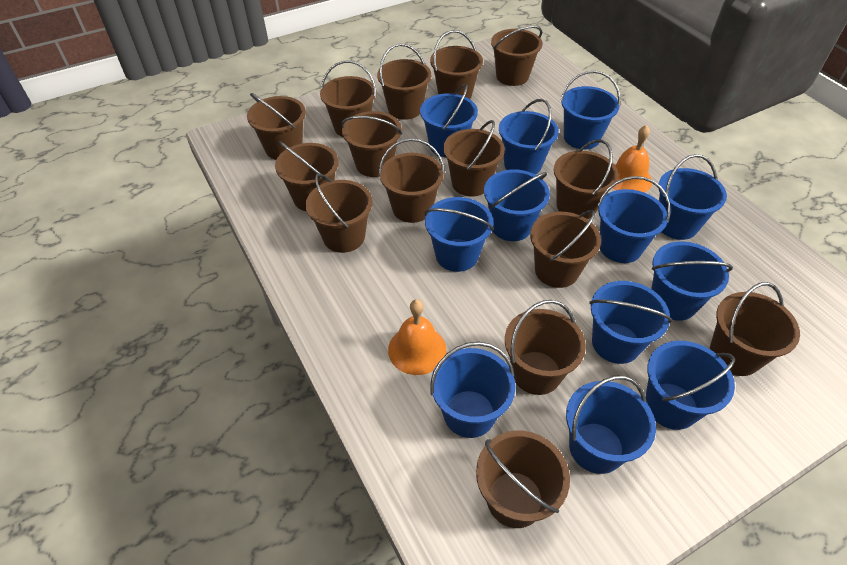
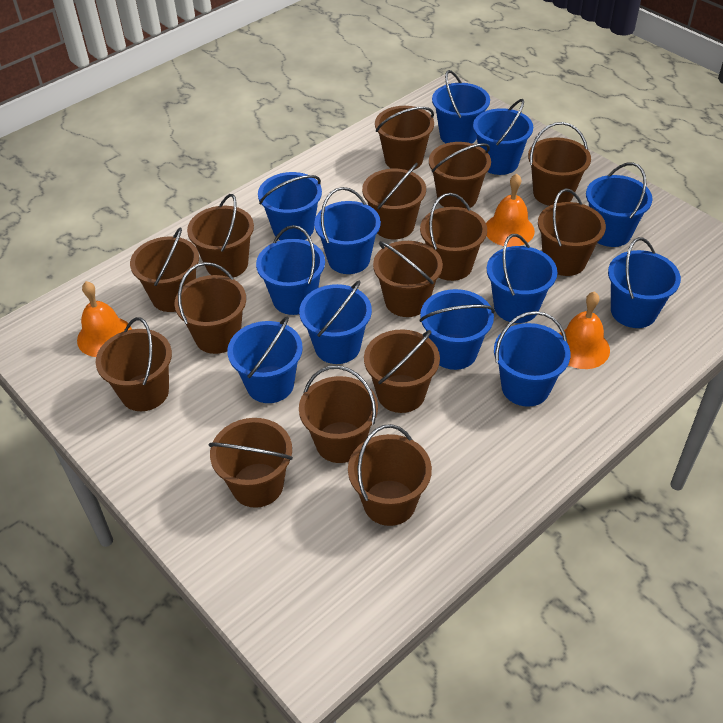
orange bell: 2 -> 3

